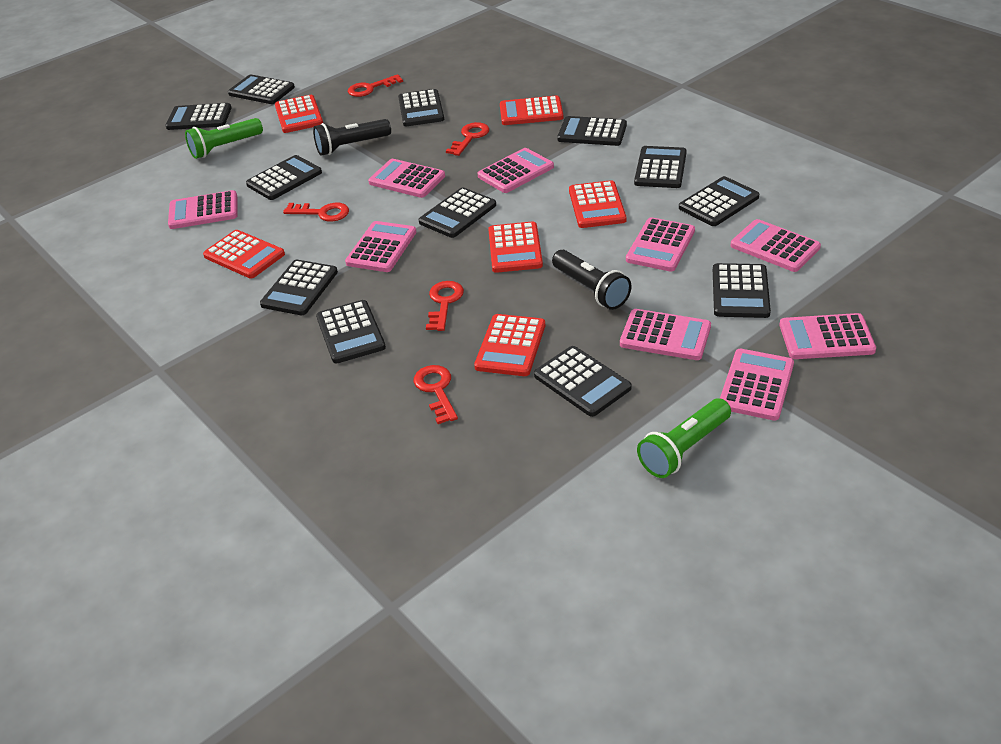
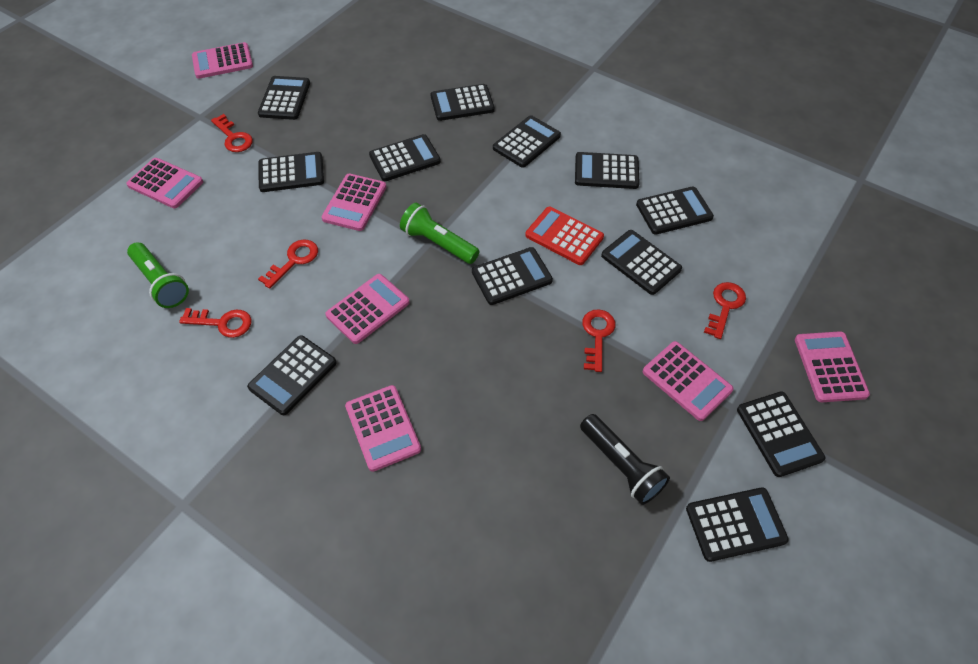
black flashlight: 2 -> 1
pink calculator: 9 -> 7
red calculator: 6 -> 1

